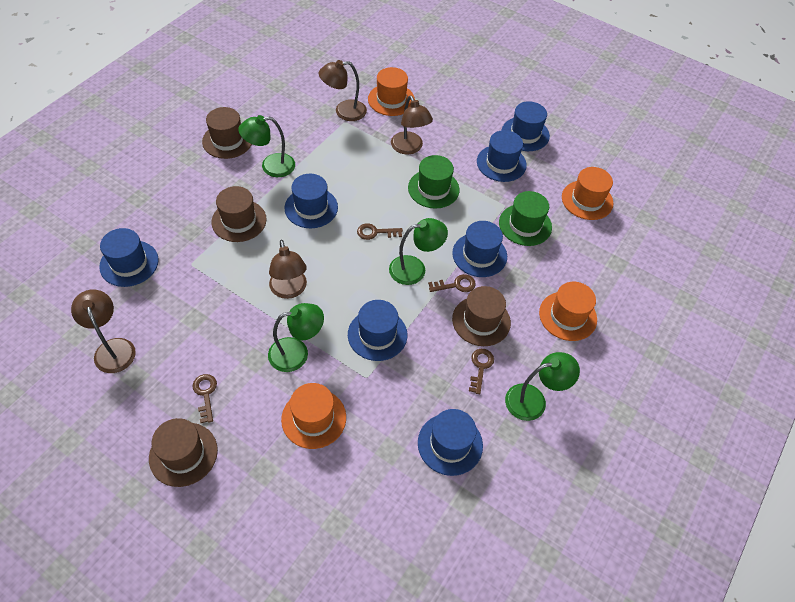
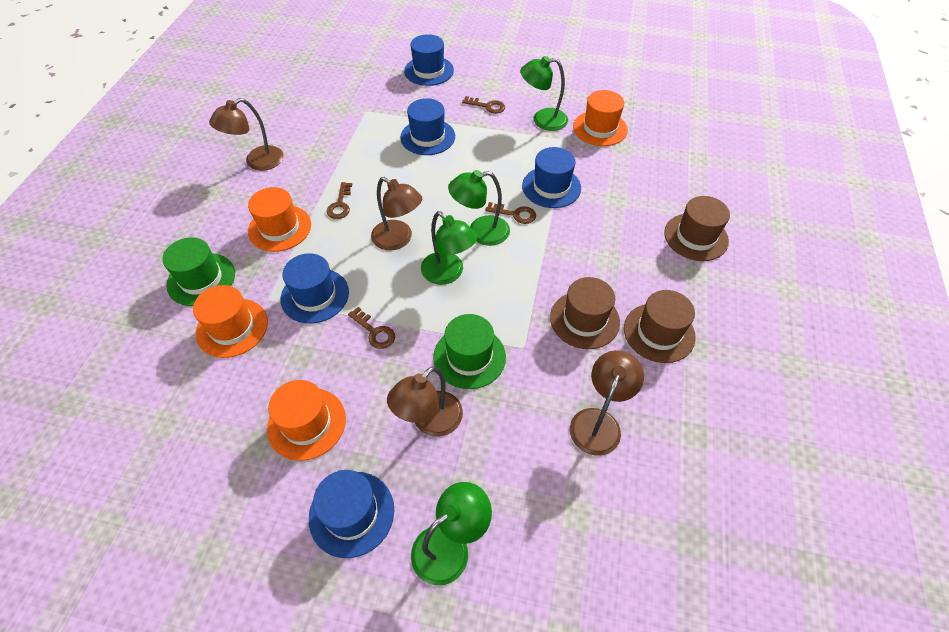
blue hat: 7 -> 5
brown hat: 4 -> 3

